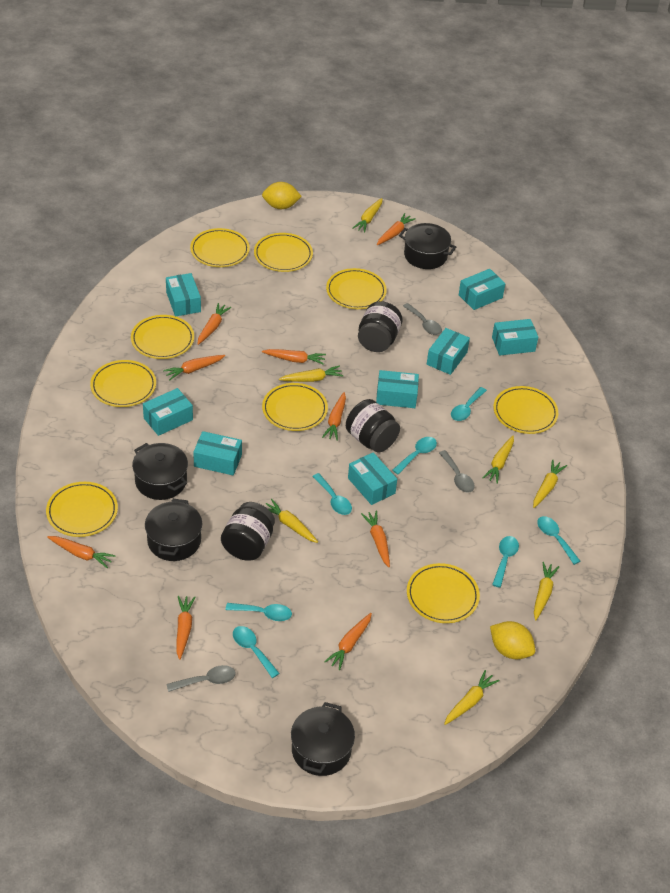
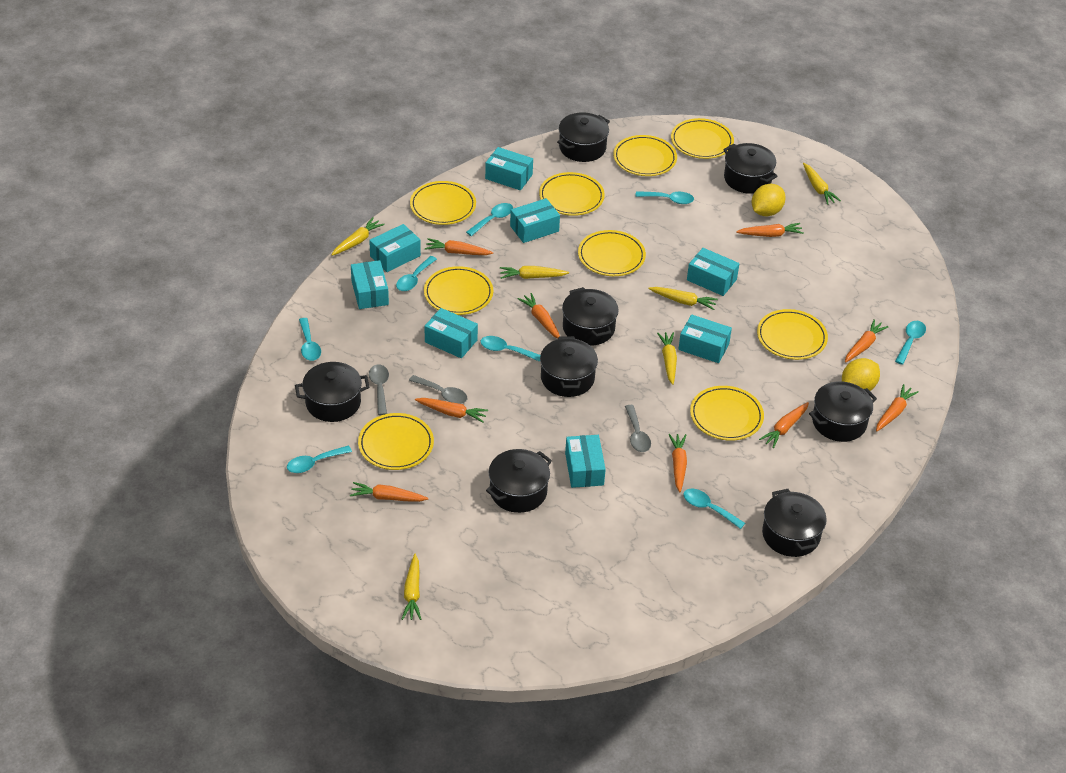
black jar: 3 -> 0
black pot: 4 -> 8
turquoise spoon: 7 -> 8
yellow carrot: 7 -> 6

